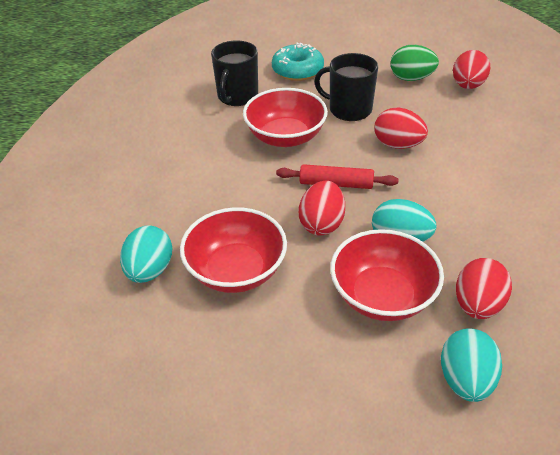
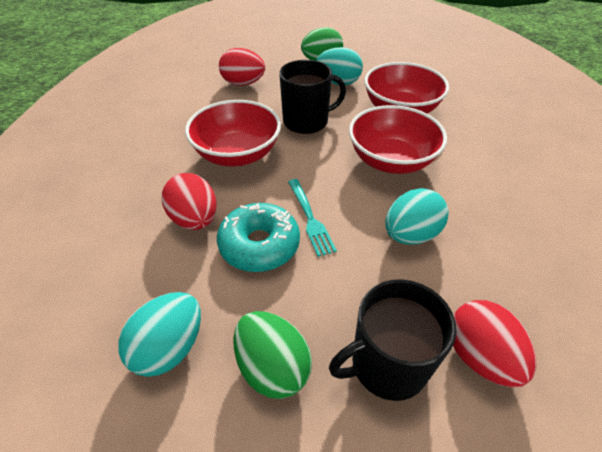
green egg: 1 -> 2
red egg: 4 -> 3
red rolling pin: 1 -> 0
turquoise fork: 0 -> 1

